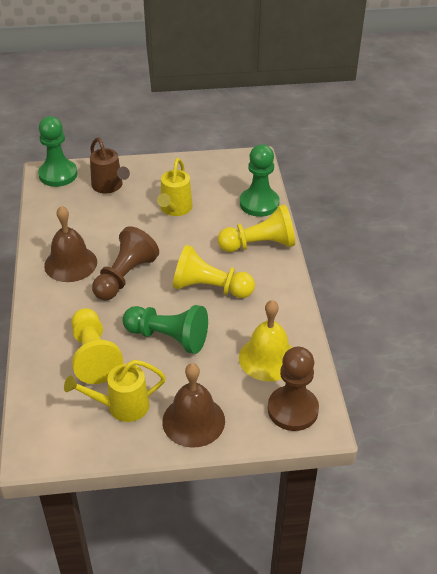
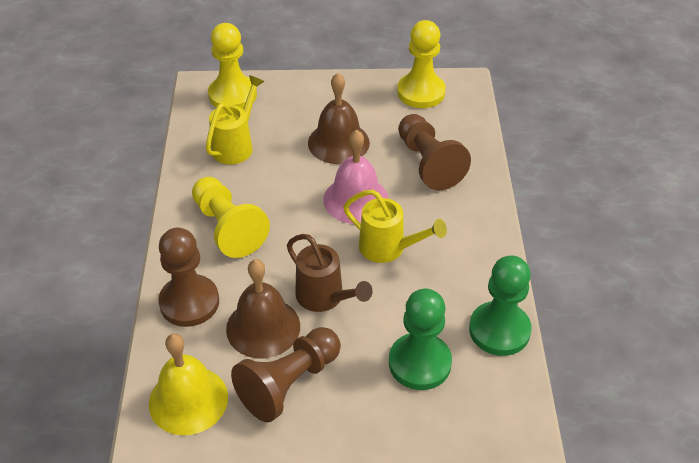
brown pawn: 2 -> 3
green pawn: 3 -> 2
pink bell: 0 -> 1

